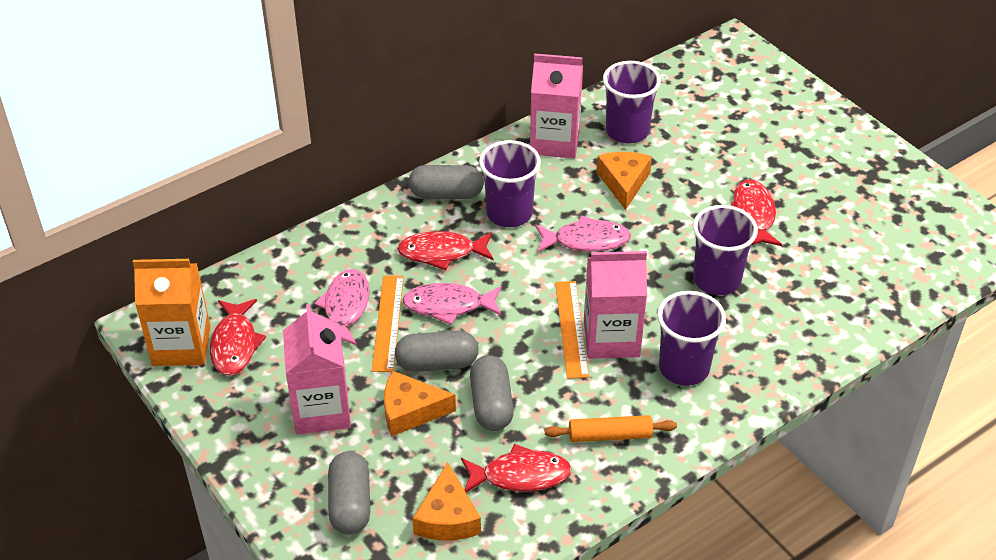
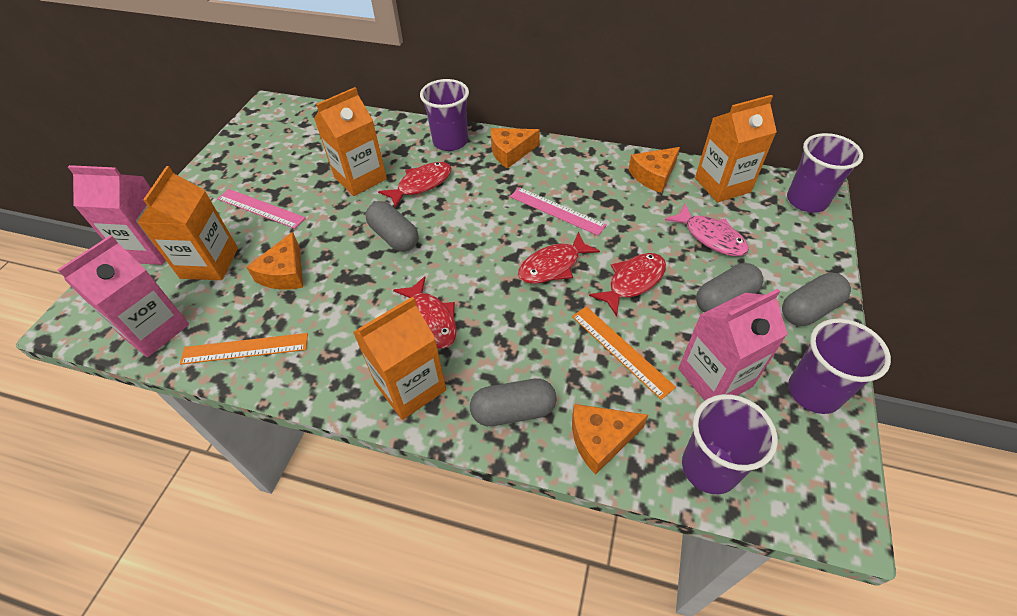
orange carton: 1 -> 4
orange cheese: 3 -> 4
orange rolling pin: 1 -> 0
pink fish: 3 -> 1
pink ruler: 0 -> 2

